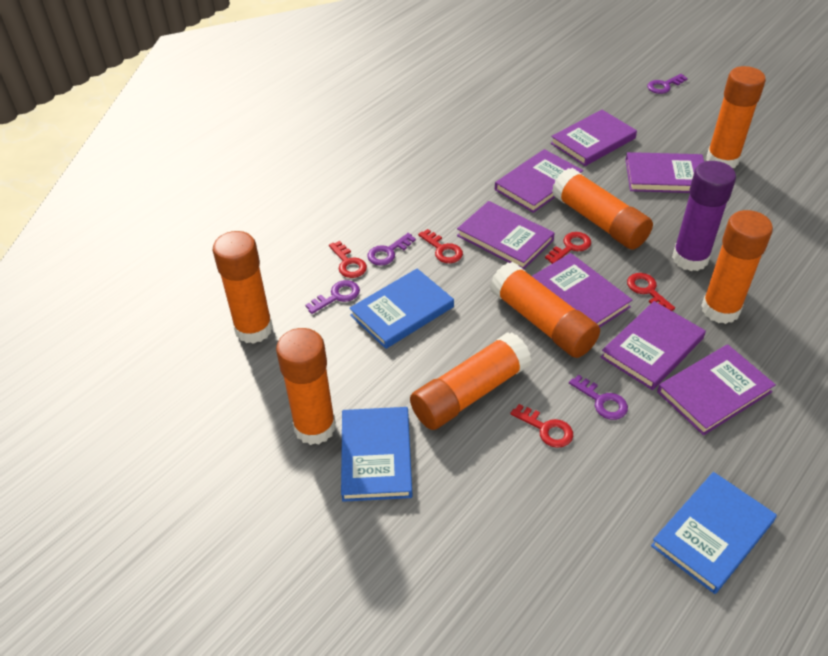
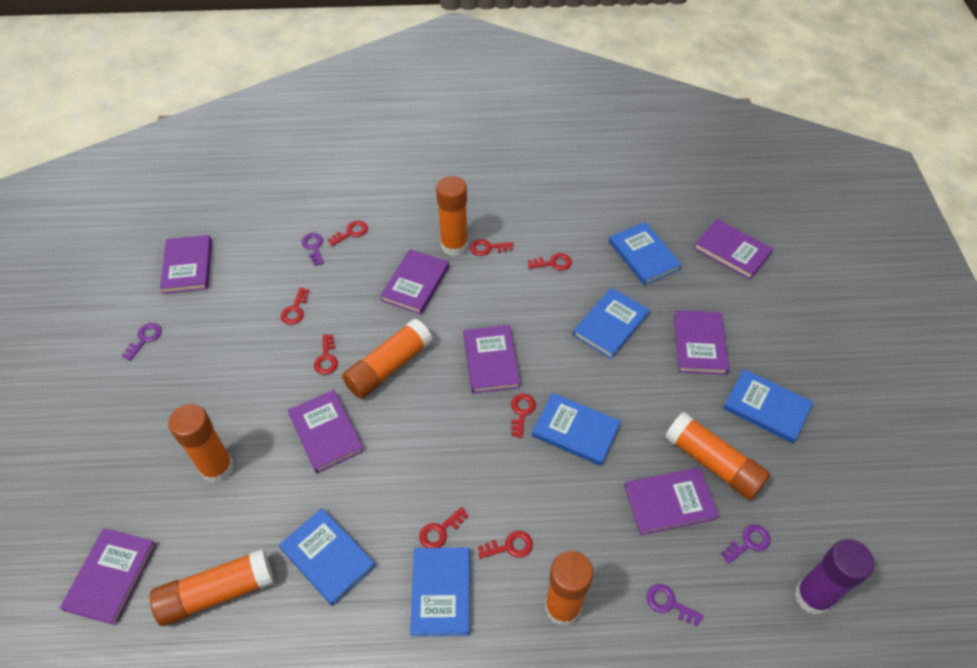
blue book: 3 -> 6
orange glue stick: 7 -> 6
purple book: 7 -> 8
red key: 5 -> 8

